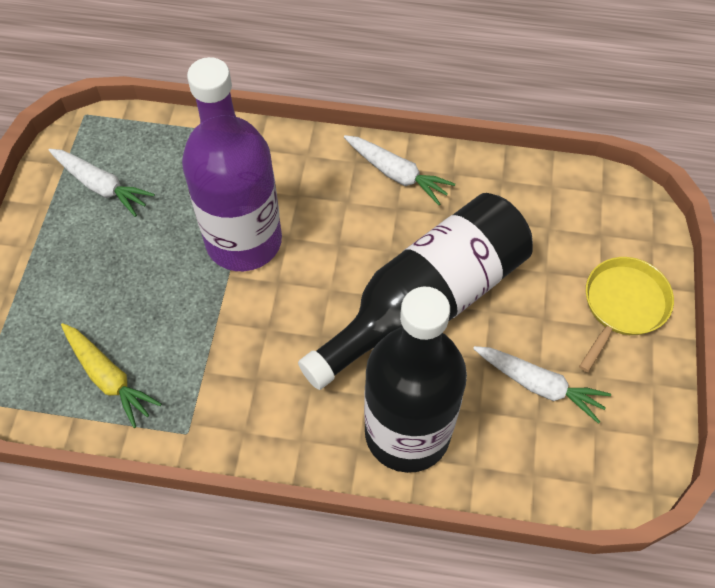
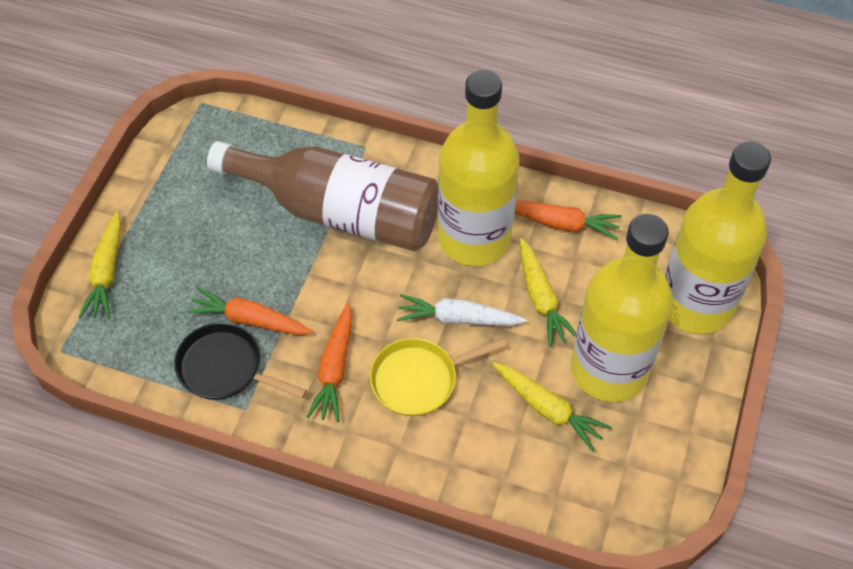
black bottle: 2 -> 0
black pan: 0 -> 1
brown bottle: 0 -> 1
orange carrot: 0 -> 3
purple bottle: 1 -> 0
white carrot: 3 -> 1
yellow bottle: 0 -> 3
yellow carrot: 1 -> 3

